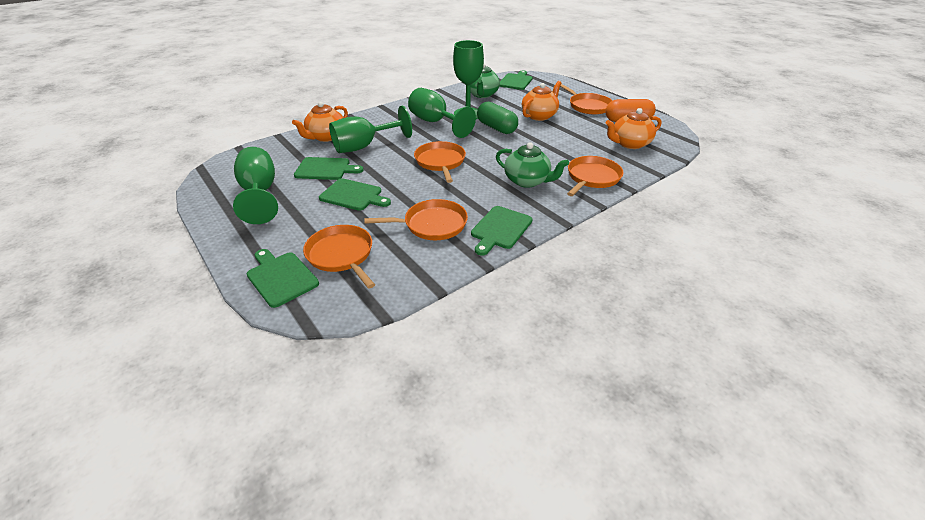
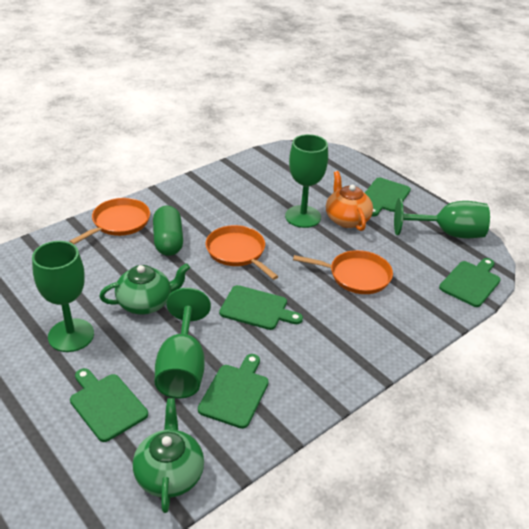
orange capsule: 1 -> 0
orange pan: 5 -> 3
orange teapot: 3 -> 1

